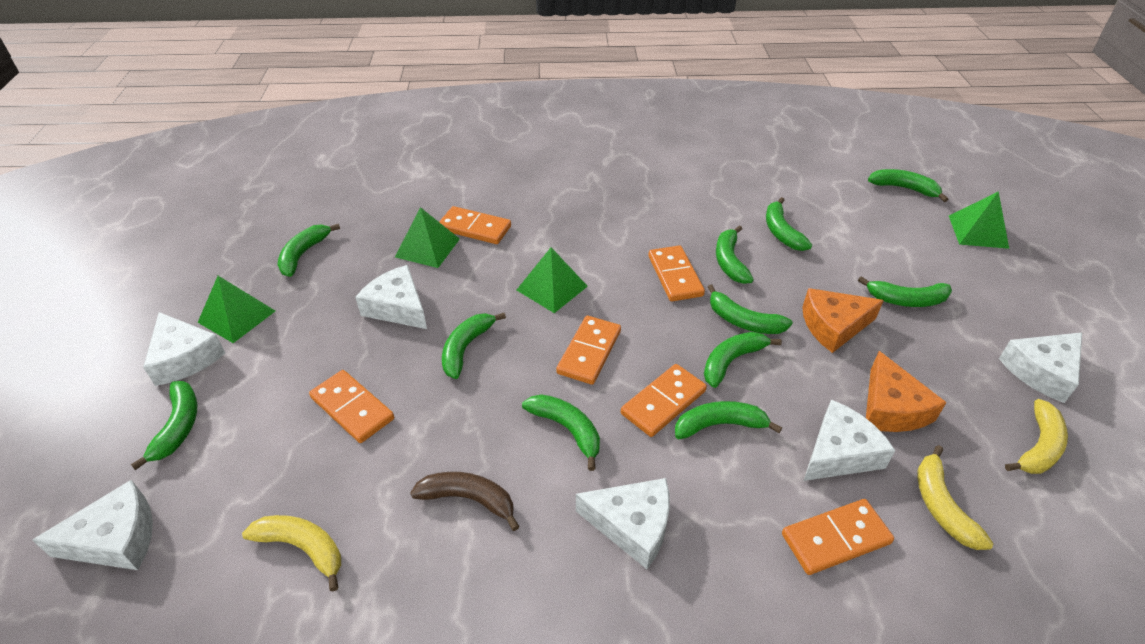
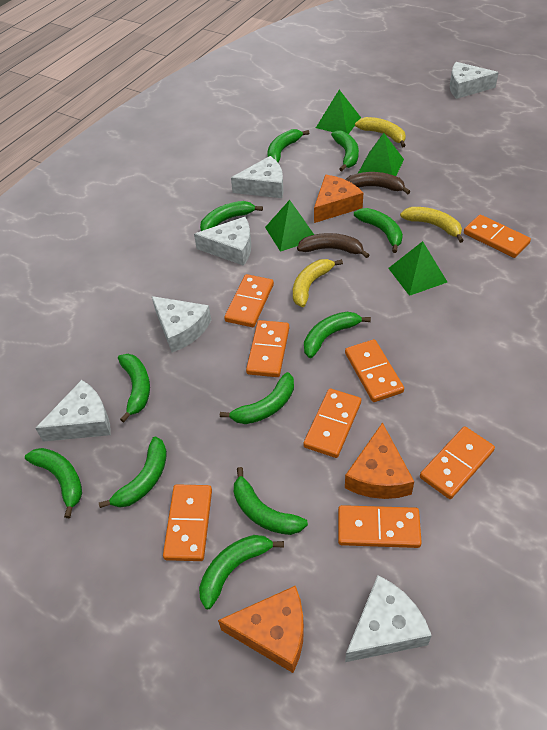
brown banana: 1 -> 2
orange cheese: 2 -> 3
orange domino: 6 -> 8

